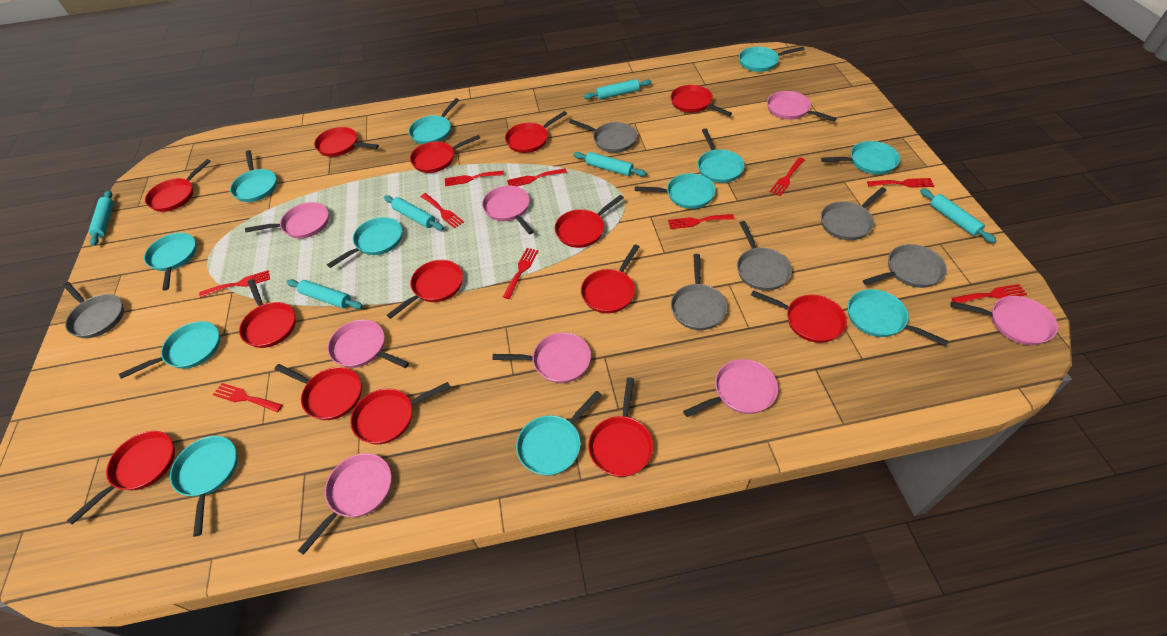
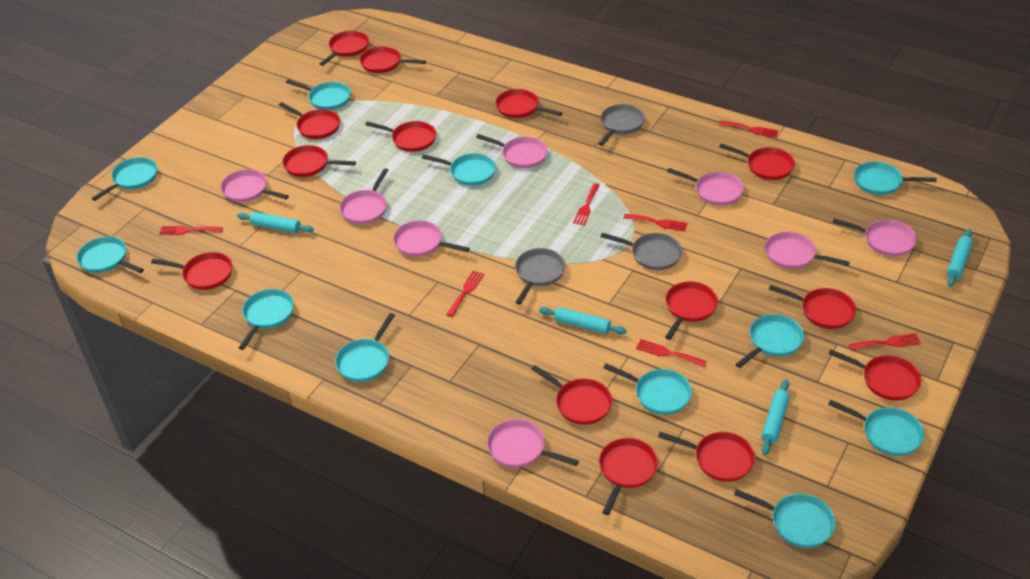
grey pan: 6 -> 3
red fork: 10 -> 7
turquoise pan: 12 -> 11
turquoise rolling pin: 6 -> 4

